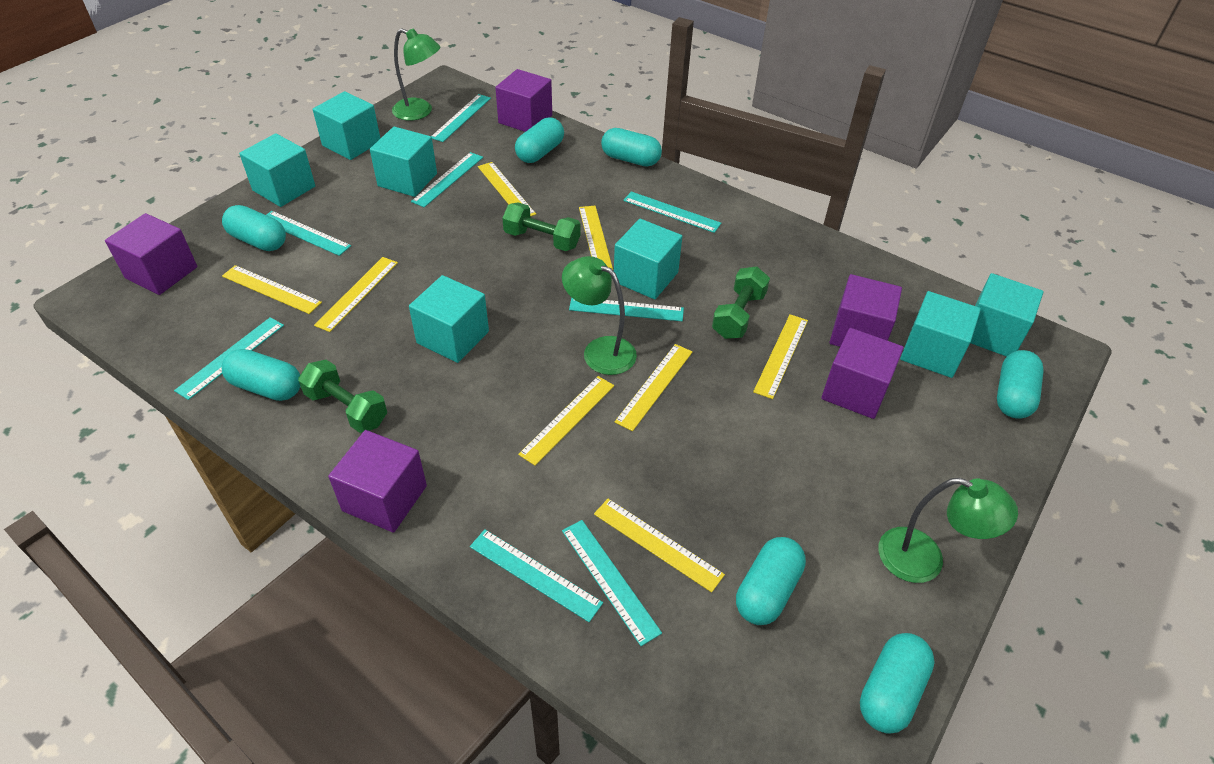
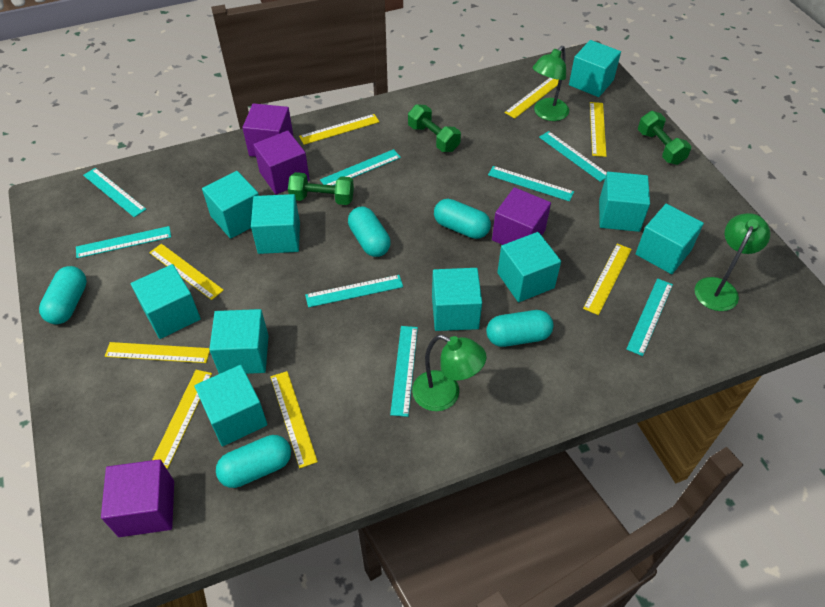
purple cube: 5 -> 4
turquoise capsule: 7 -> 5
turquoise cube: 7 -> 10

